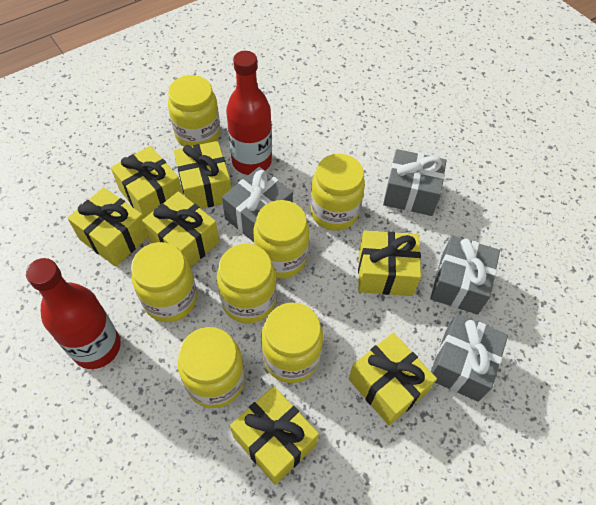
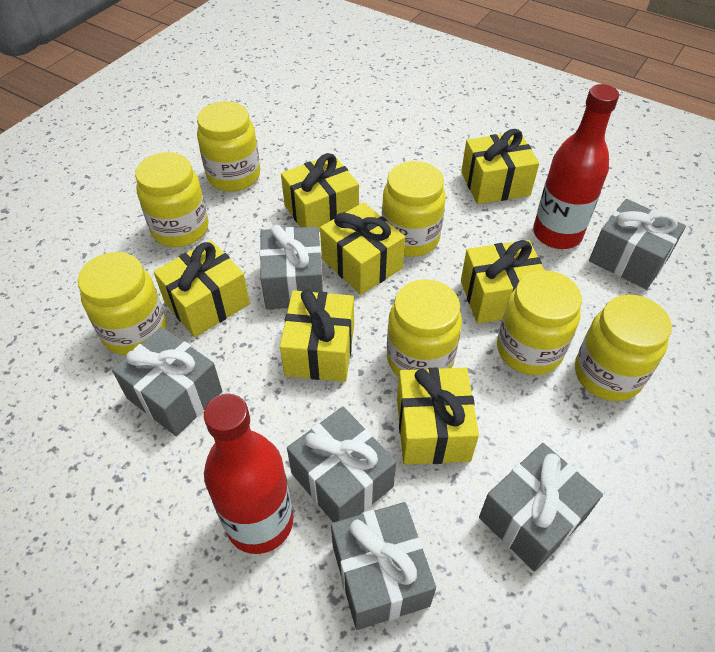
grey gift: 4 -> 6

